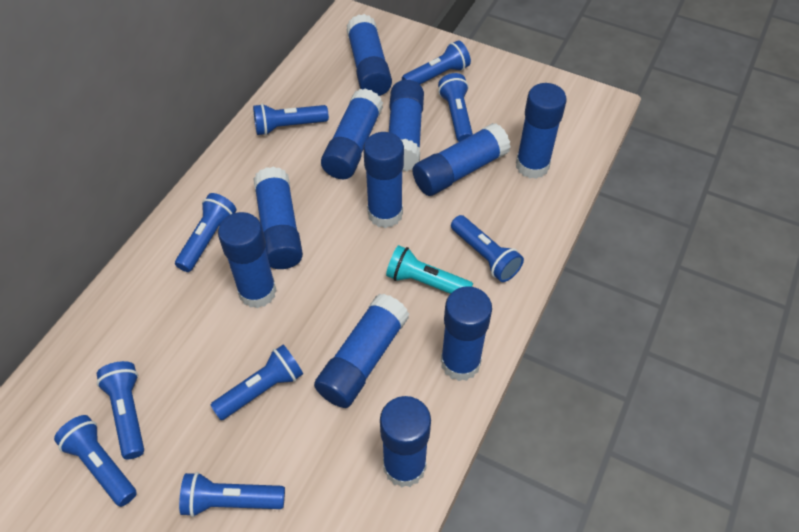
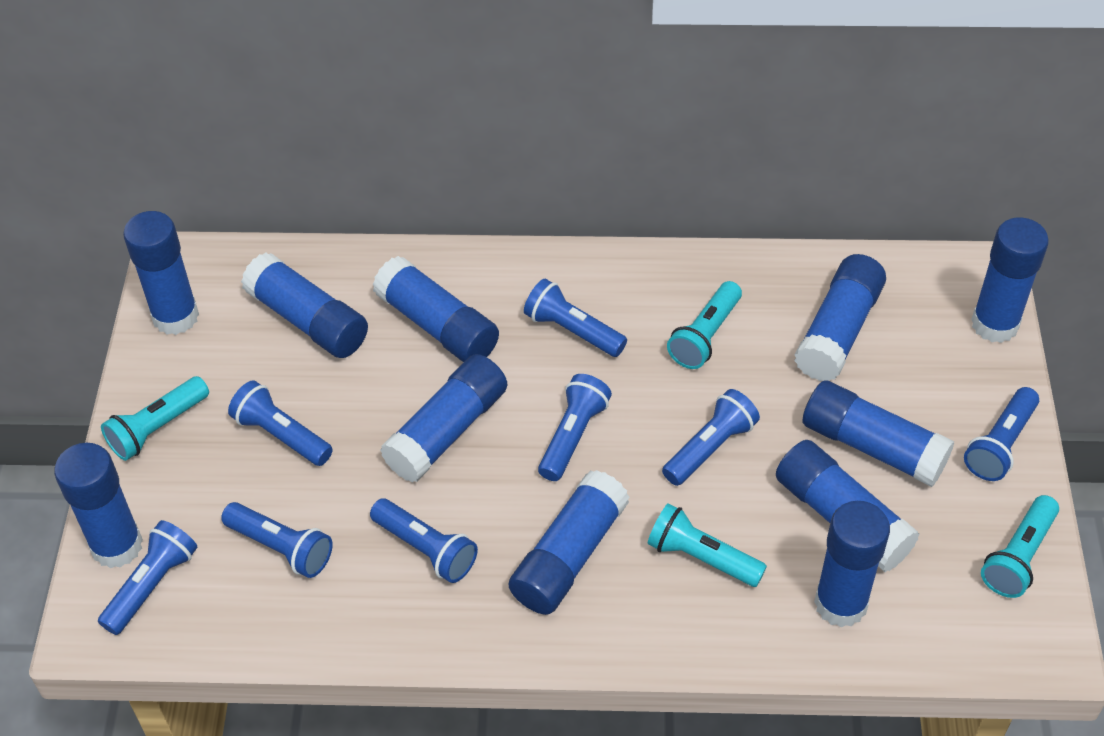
blue flashlight: 9 -> 8
turquoise flashlight: 1 -> 4

